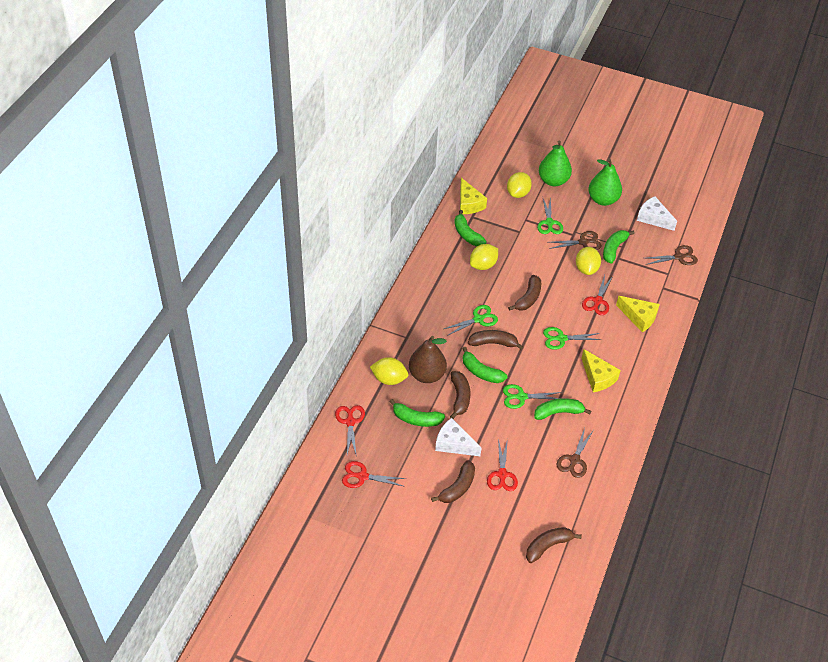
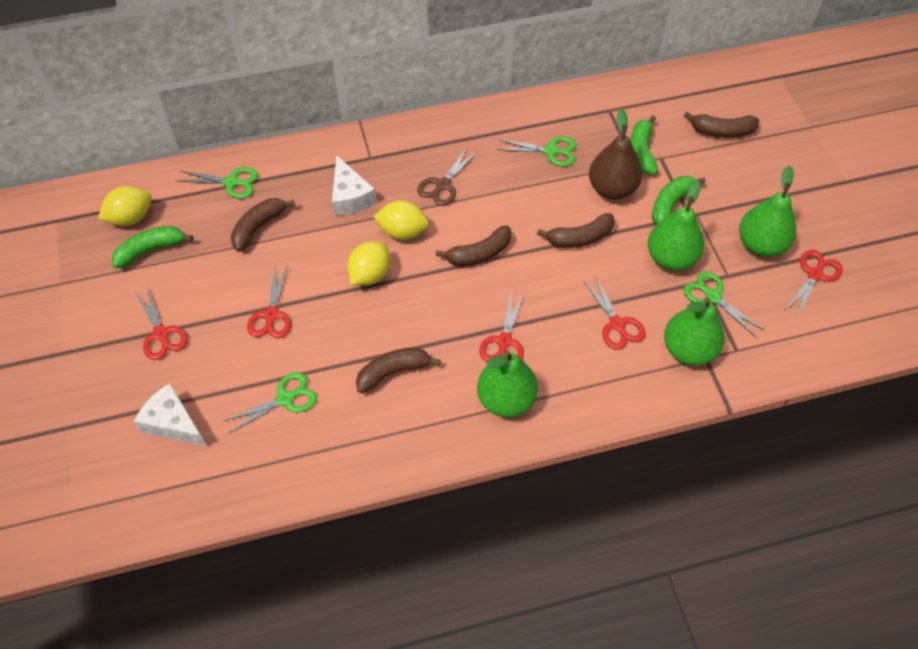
brown scissors: 3 -> 1
green banana: 5 -> 3
green pear: 2 -> 4
red scissors: 4 -> 5
yellow cheese: 3 -> 0
yellow lemon: 4 -> 3

